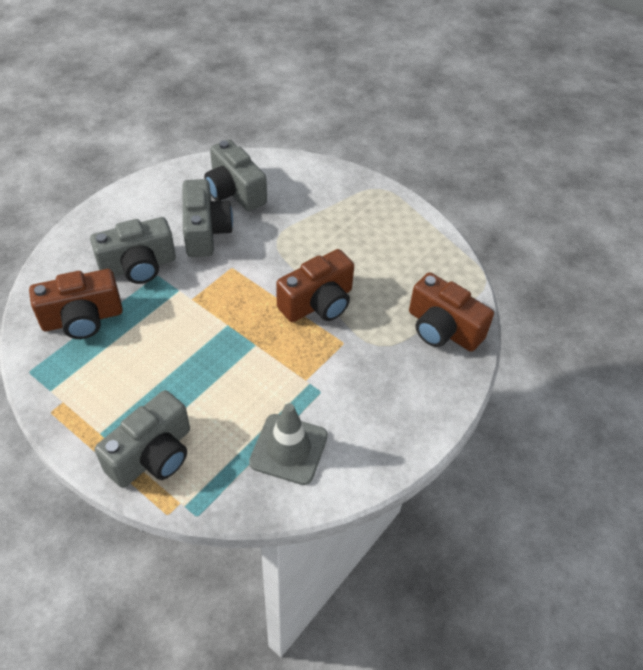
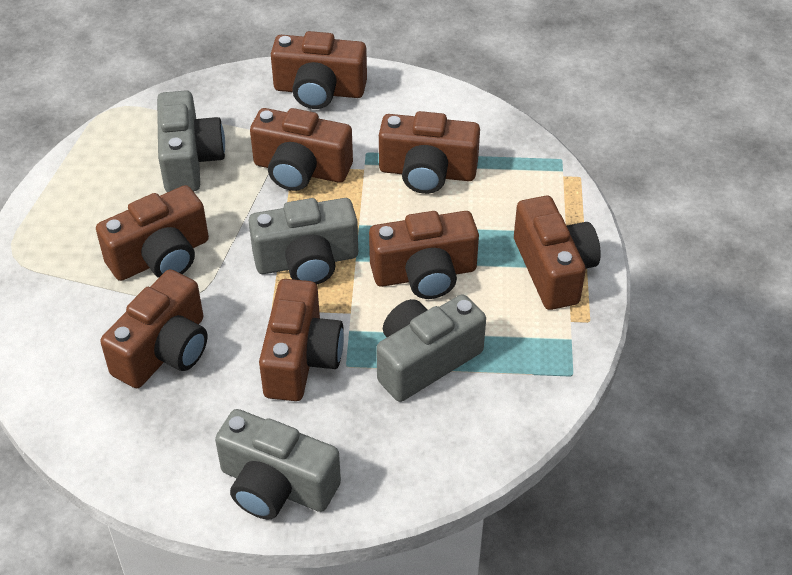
brown camera: 3 -> 8
grey traffic cone: 1 -> 0

